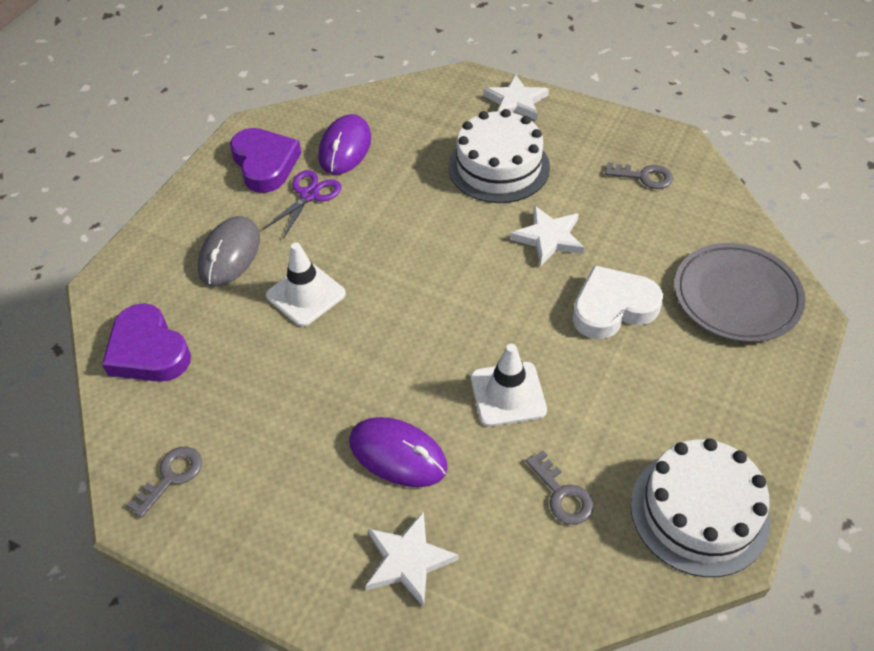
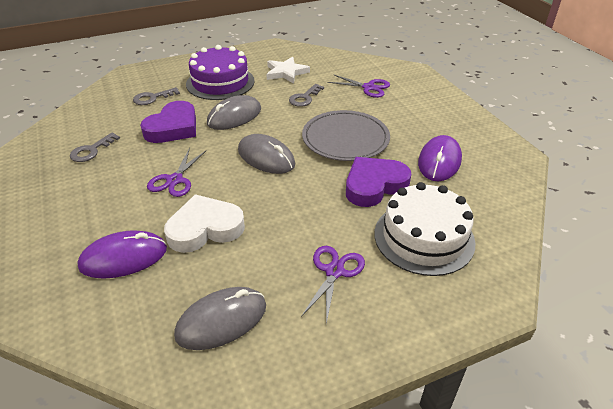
grey mouse: 1 -> 3
purple cake: 0 -> 1
purple scissors: 1 -> 3
white cake: 2 -> 1
white star: 3 -> 1
white traffic cone: 2 -> 0

